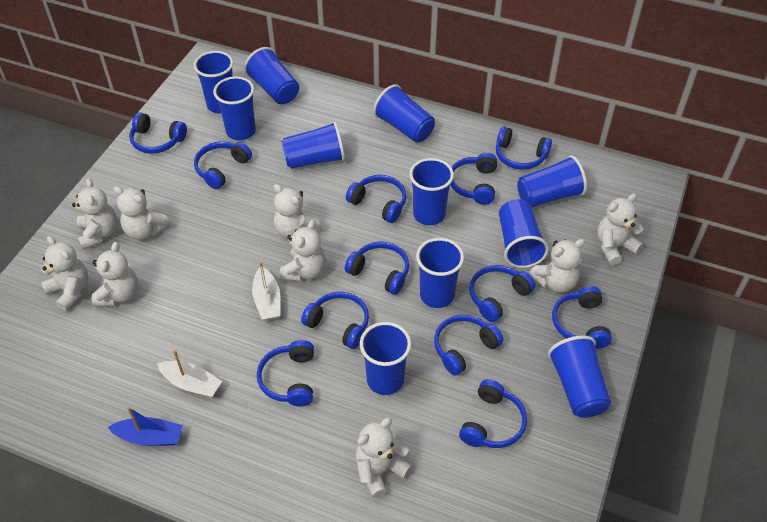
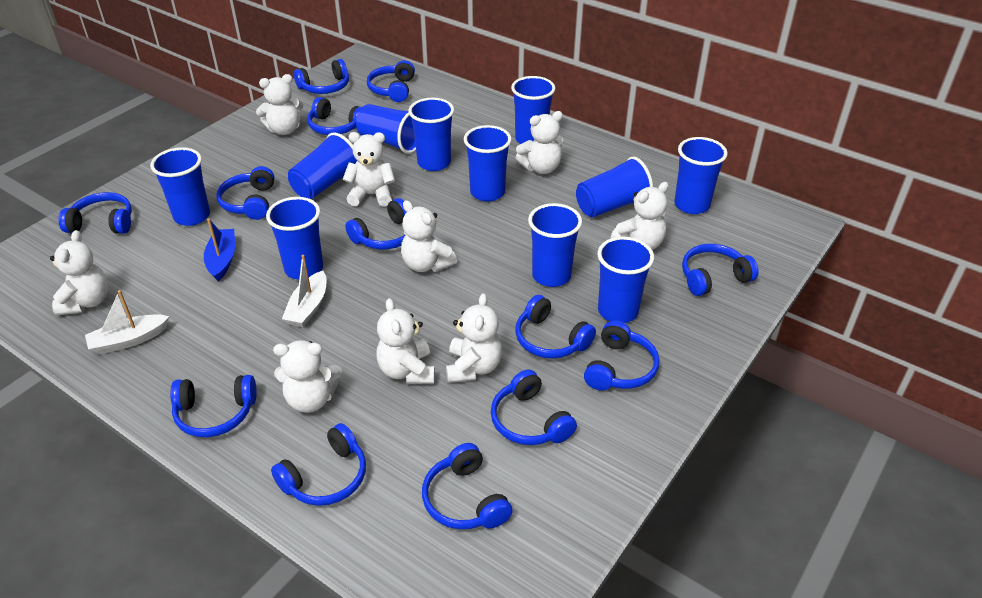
blue headphones: 12 -> 13

